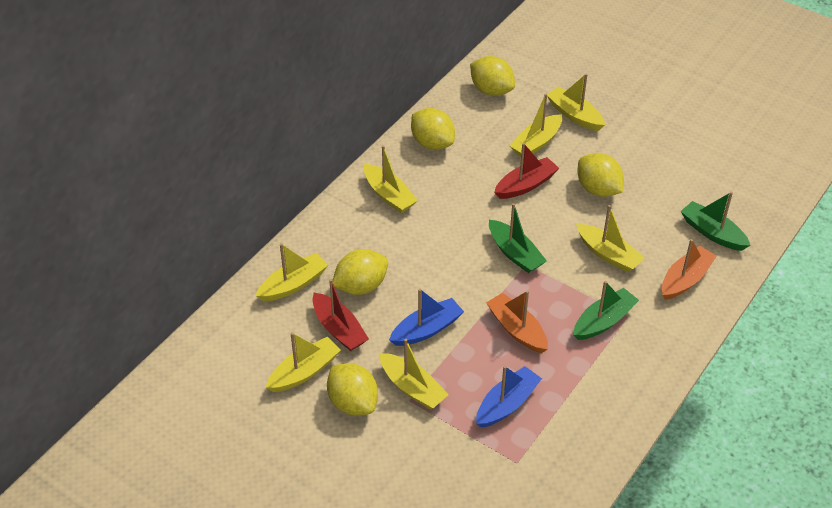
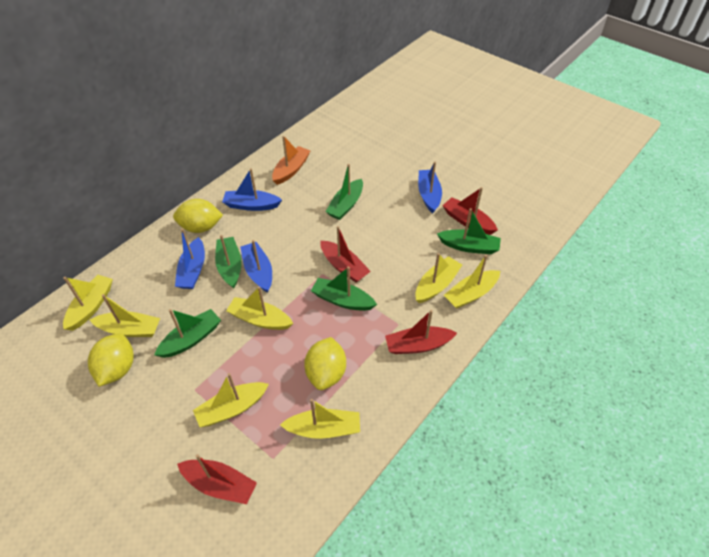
blue boat: 2 -> 4
green boat: 3 -> 5
orange boat: 2 -> 1
red boat: 2 -> 4
yellow lemon: 5 -> 3

